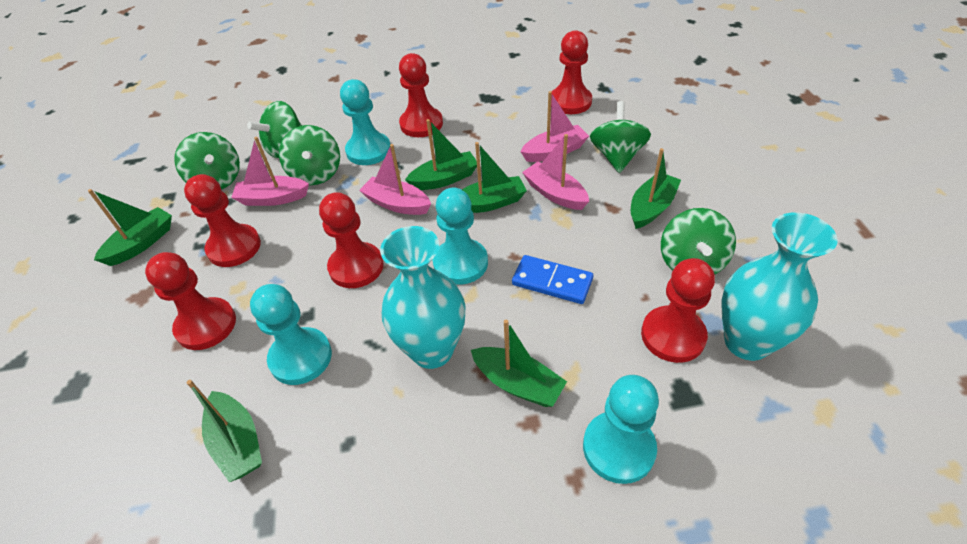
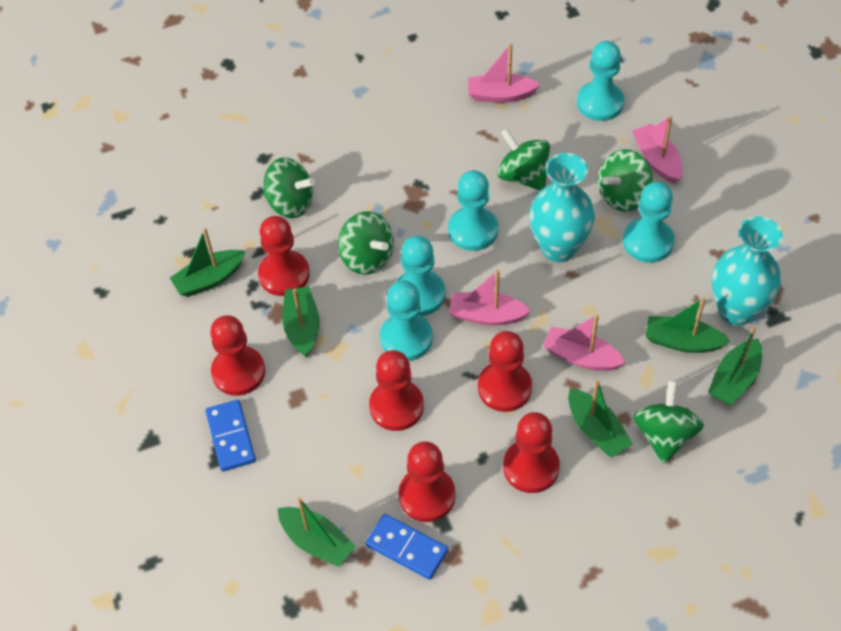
blue domino: 1 -> 2
turquoise pawn: 4 -> 5

